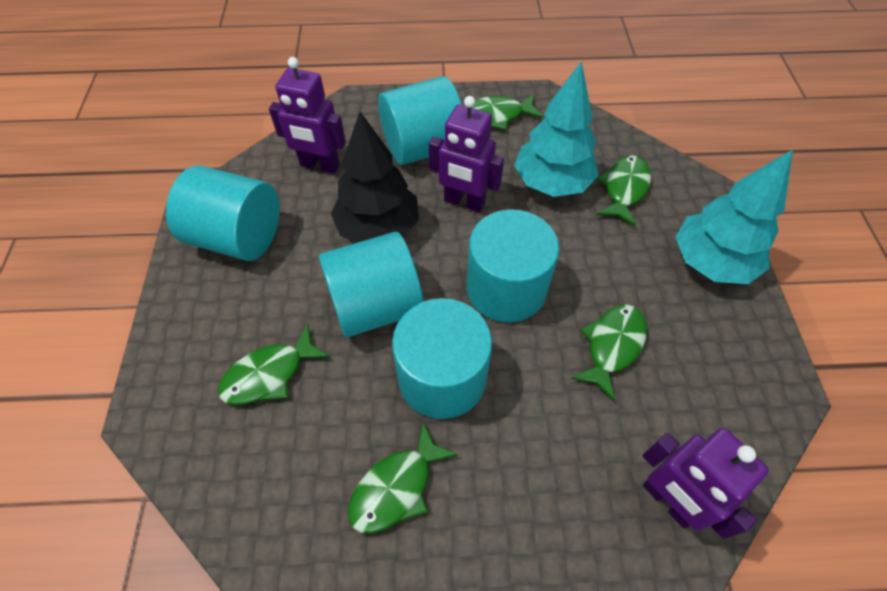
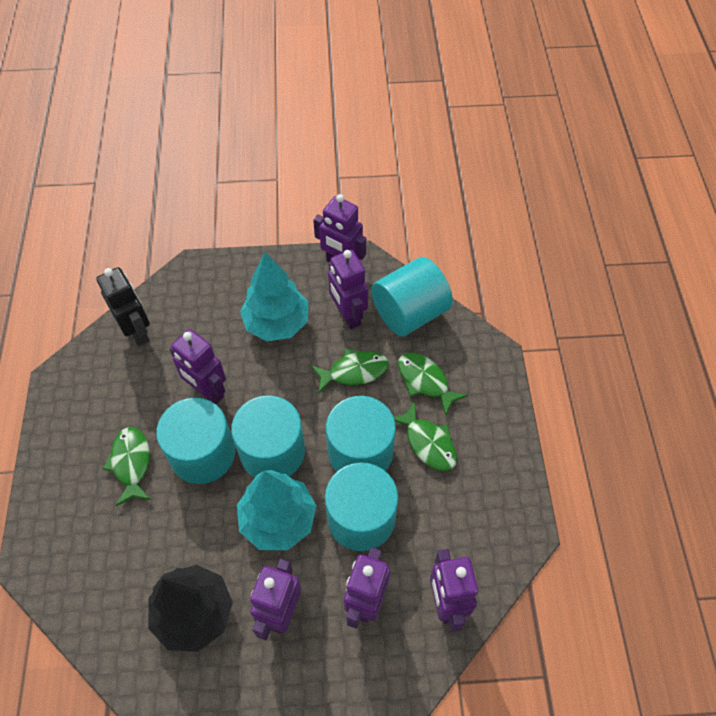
black robot: 0 -> 1
green fish: 5 -> 4
purple robot: 3 -> 6

